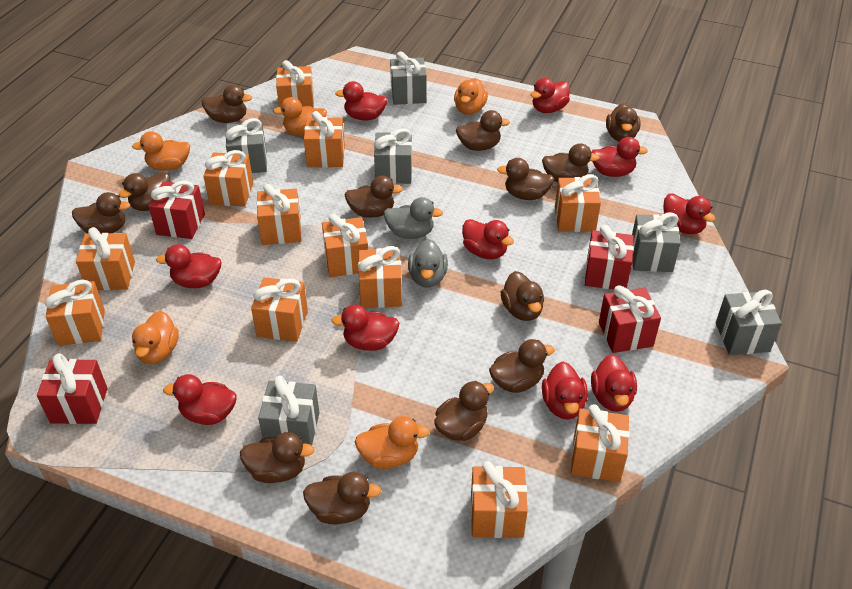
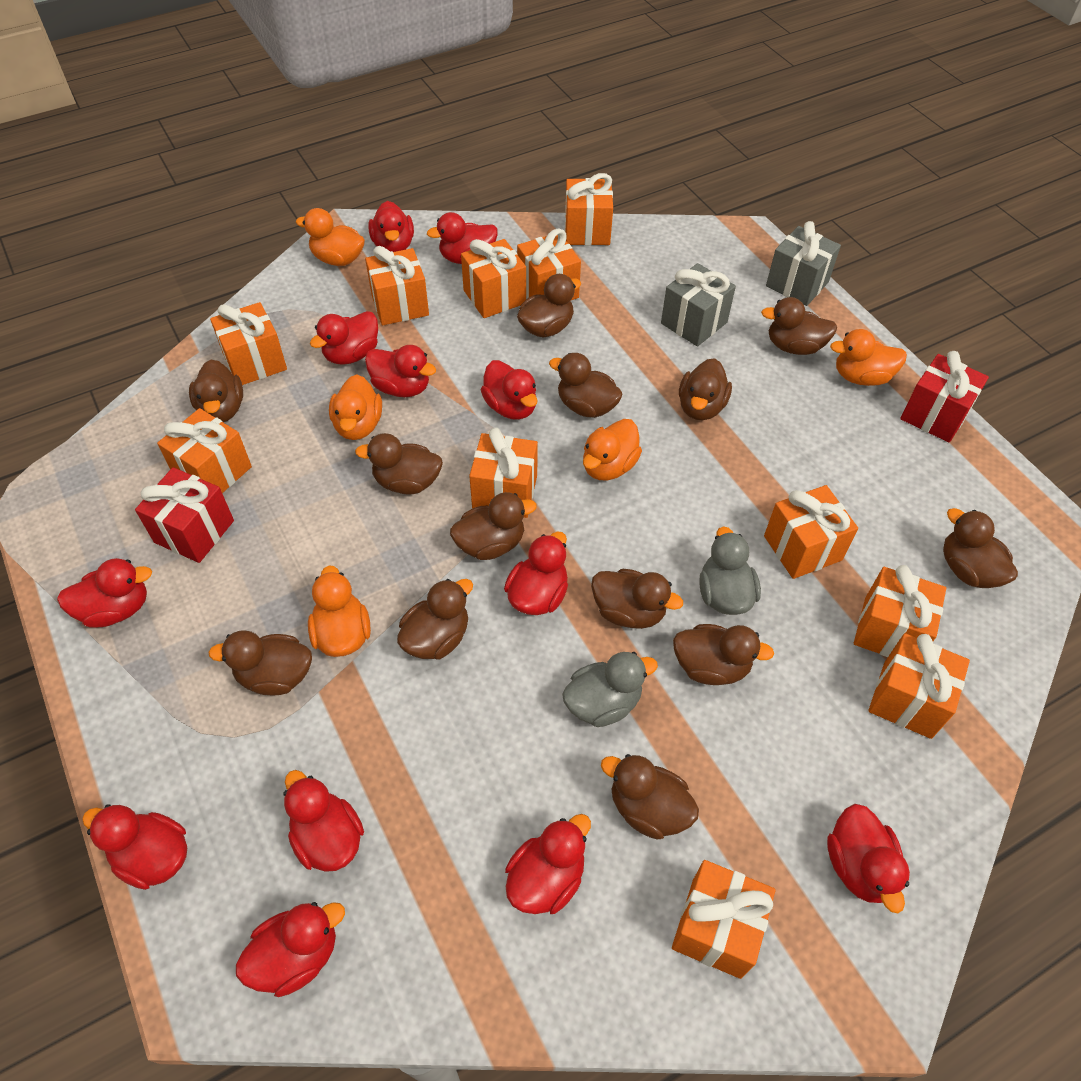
grey gift: 6 -> 2
orange gift: 12 -> 11
red duck: 10 -> 12
red gift: 4 -> 2

